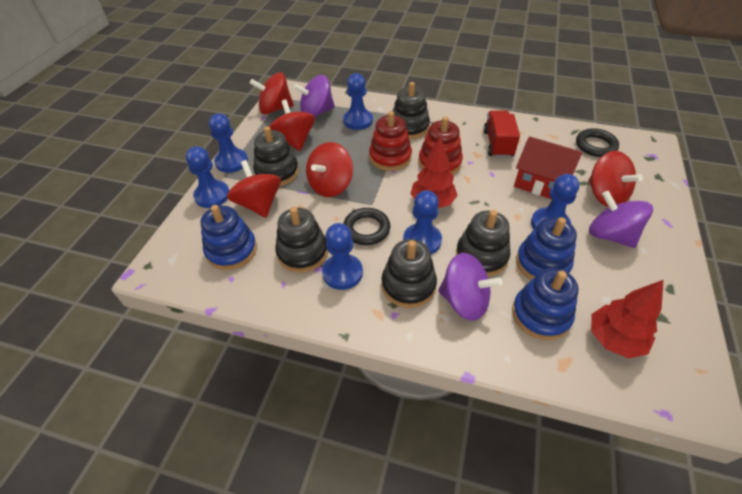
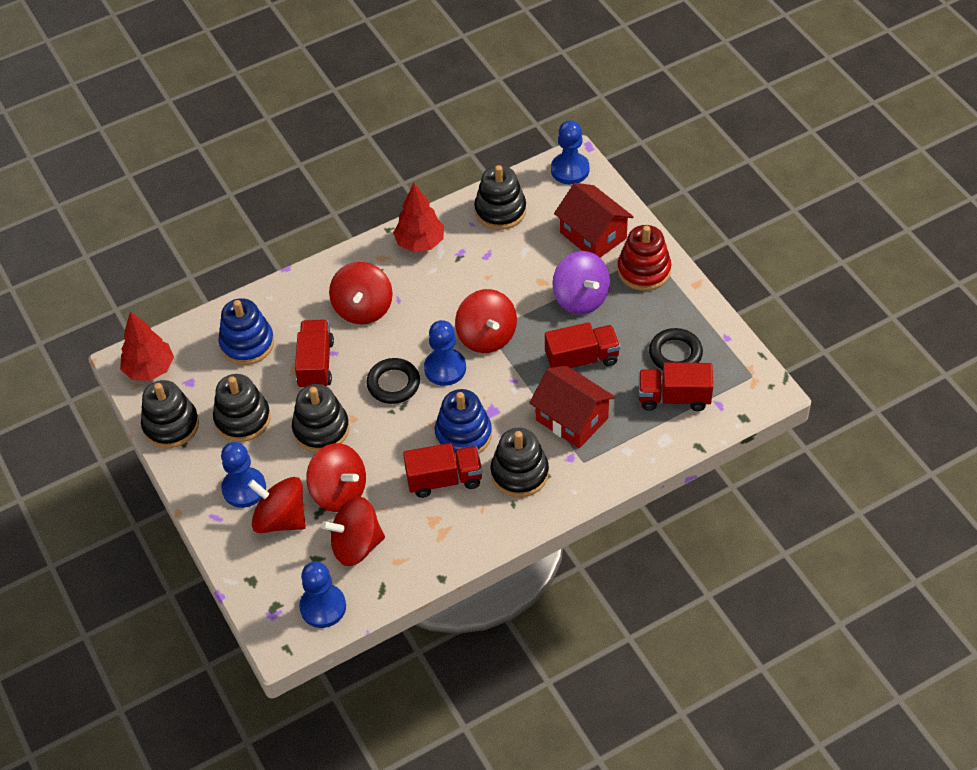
blue pawn: 6 -> 4
blue stacking toy: 3 -> 2
purple spinning top: 3 -> 1
red house: 1 -> 2
red stacking toy: 2 -> 1
red truck: 1 -> 4

